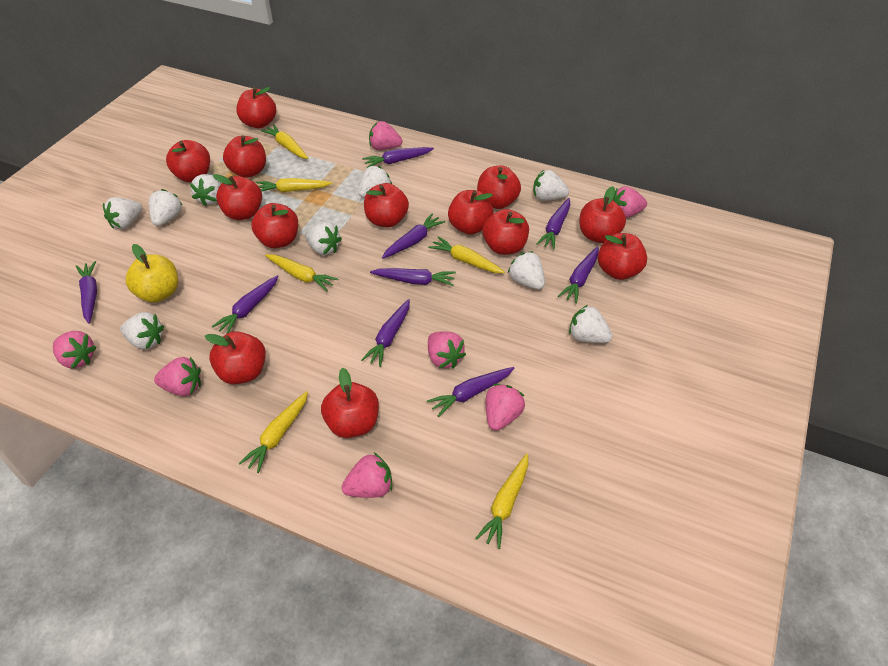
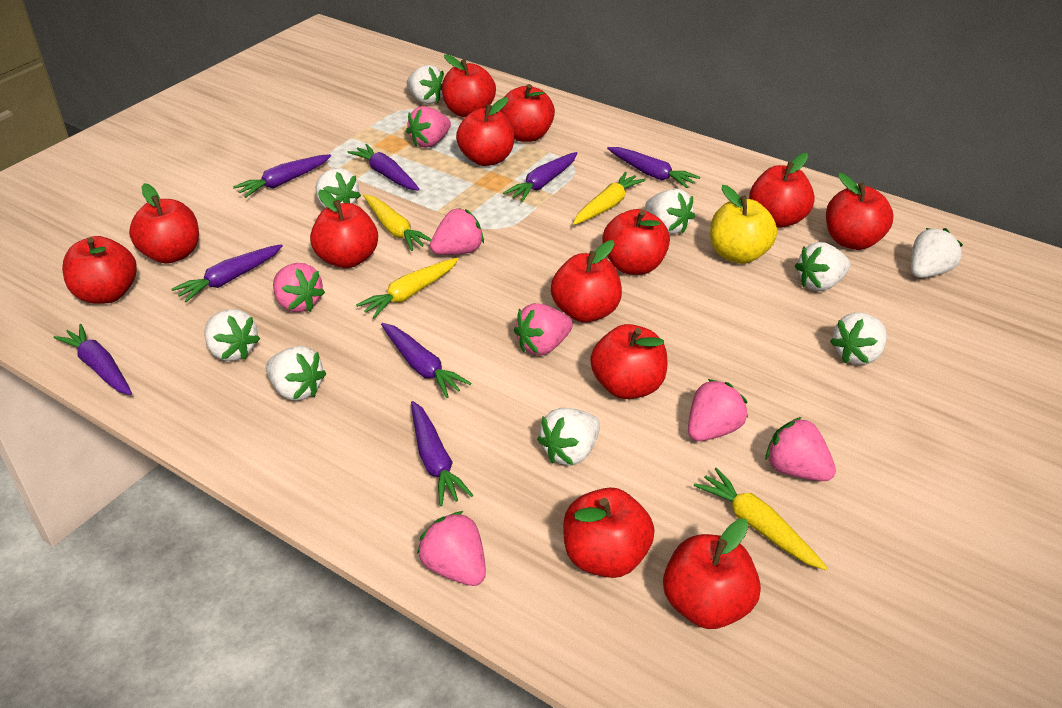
purple carrot: 9 -> 8
yellow carrot: 6 -> 4

